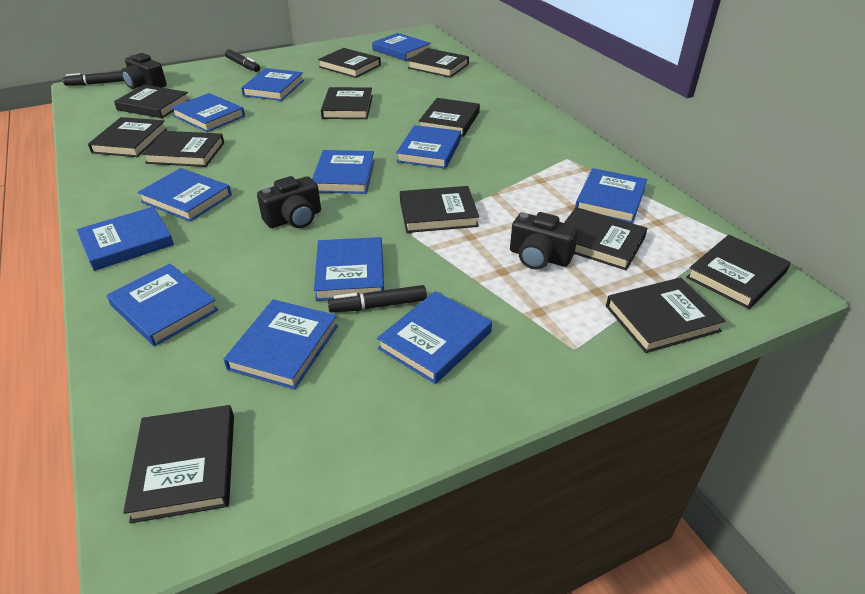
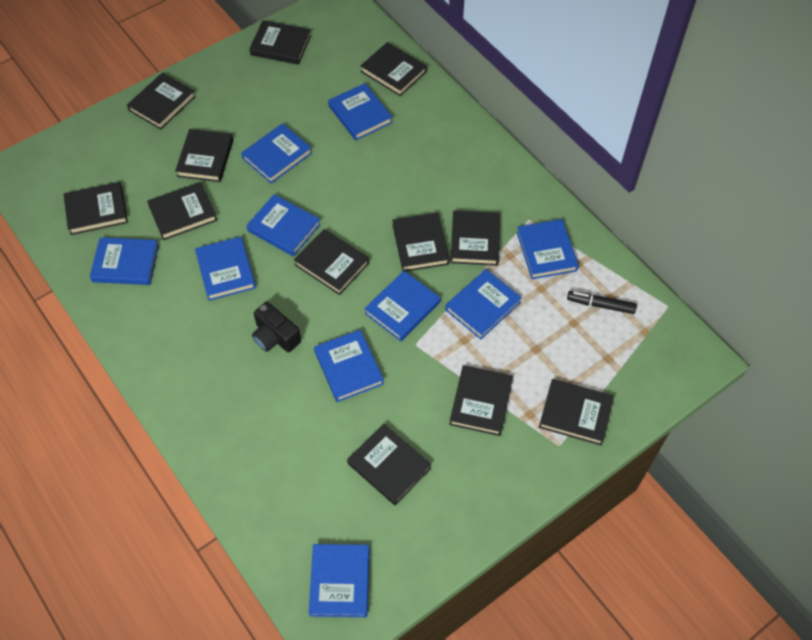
black camera: 3 -> 1
black marker: 3 -> 1
blue book: 12 -> 10

